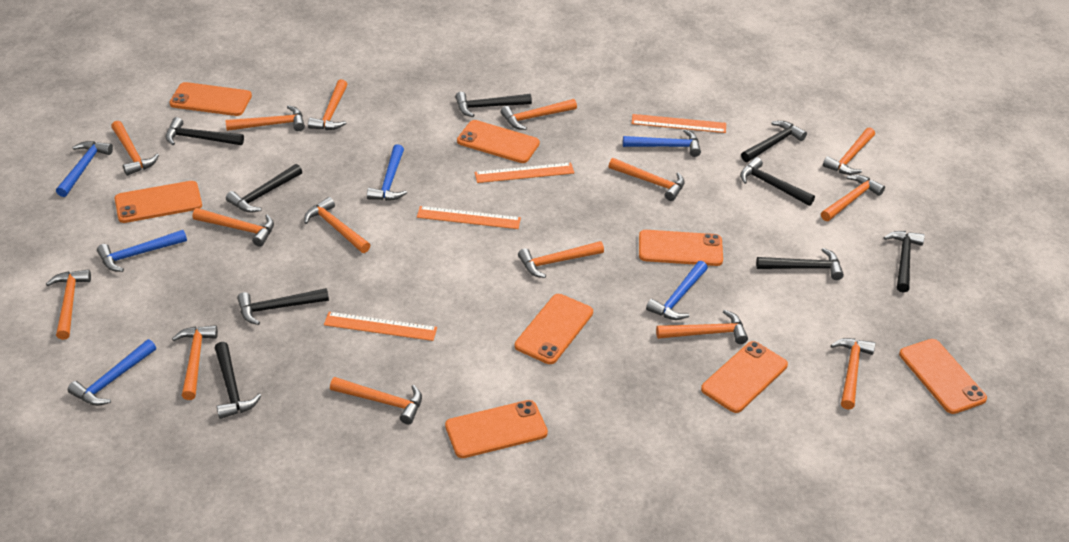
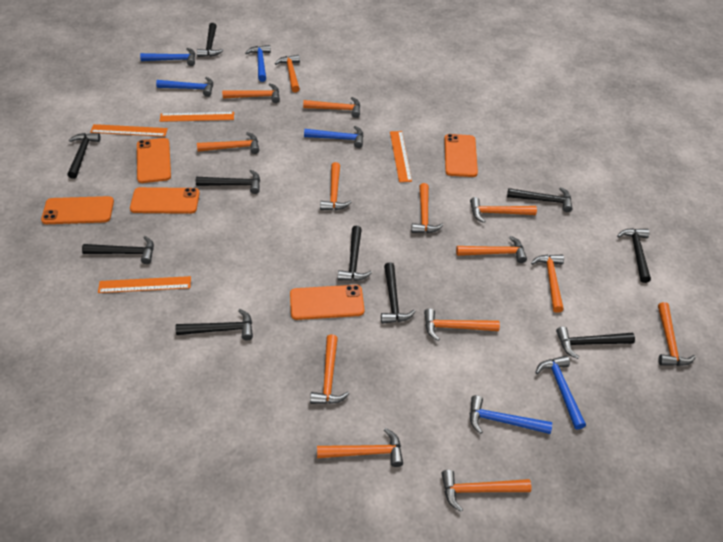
black hammer: 9 -> 10
orange hammer: 15 -> 14
orange phone: 8 -> 5

